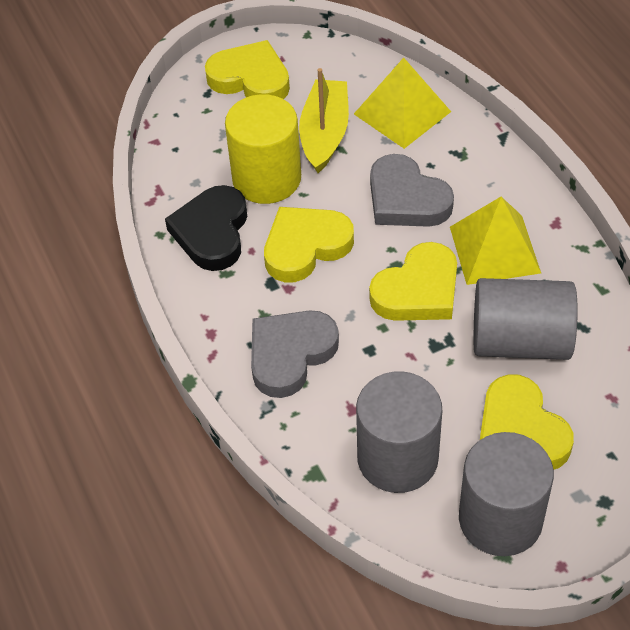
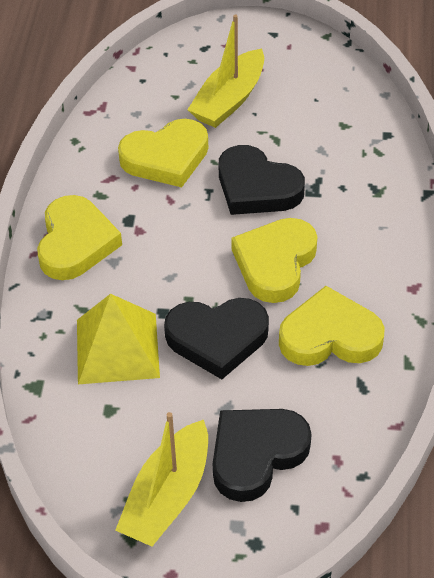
black heart: 1 -> 3
grey cylinder: 3 -> 0
grey heart: 2 -> 0
yellow boat: 1 -> 2
yellow cylinder: 1 -> 0
yellow pyramid: 2 -> 1

